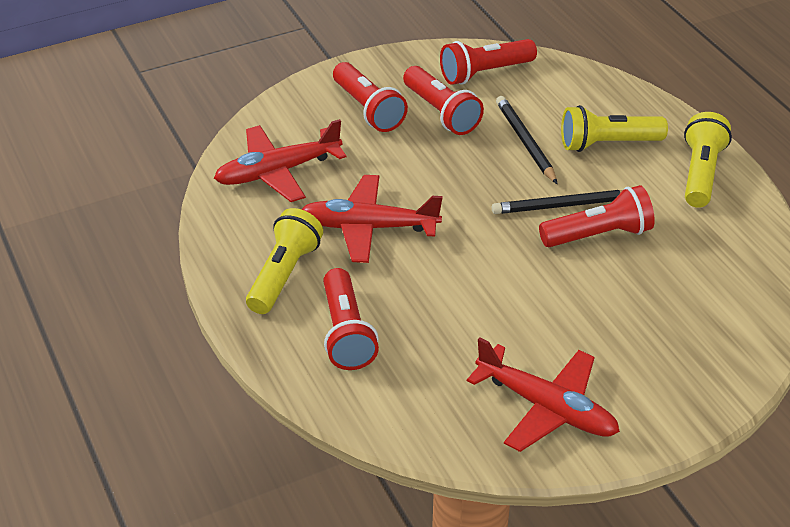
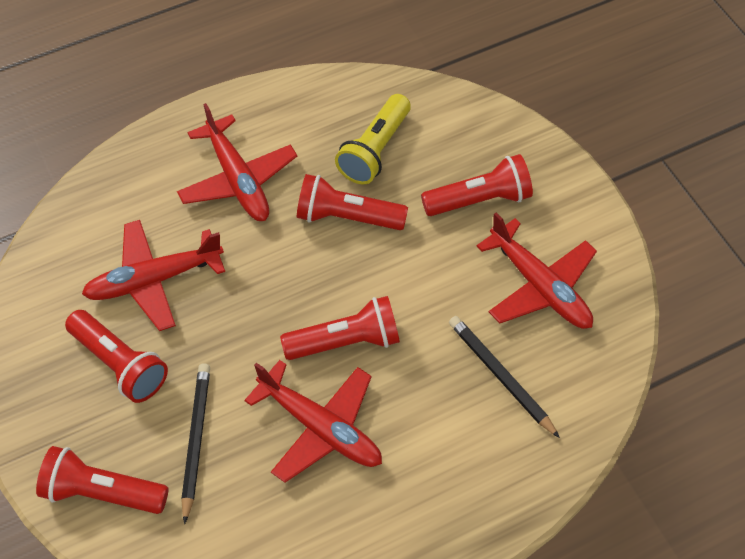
red plane: 3 -> 4
yellow flashlight: 3 -> 1

